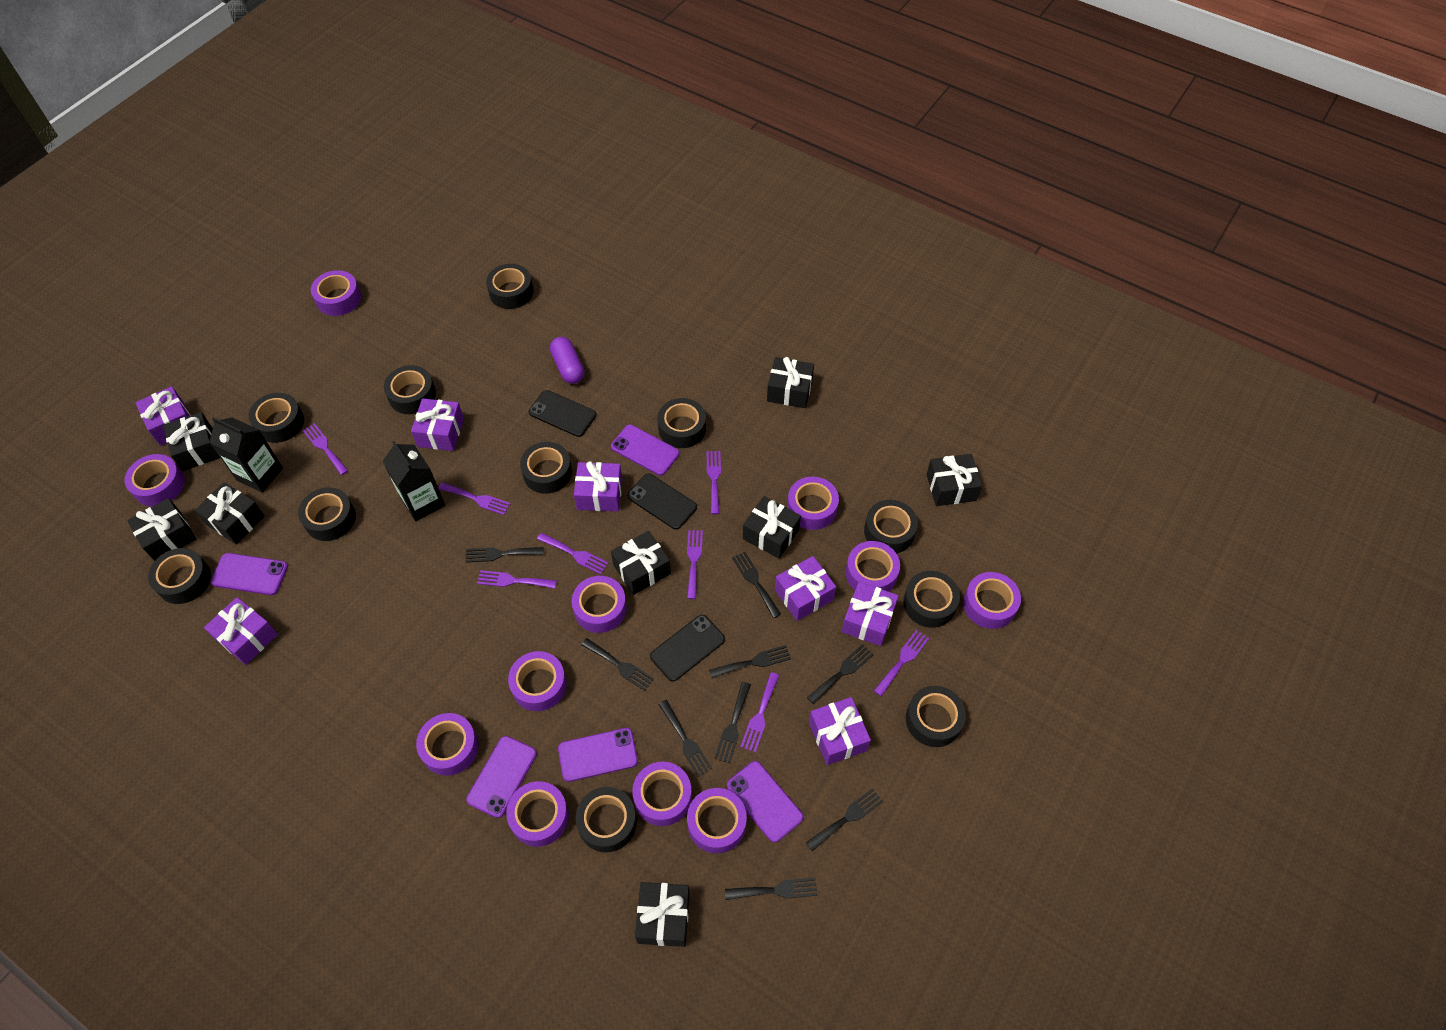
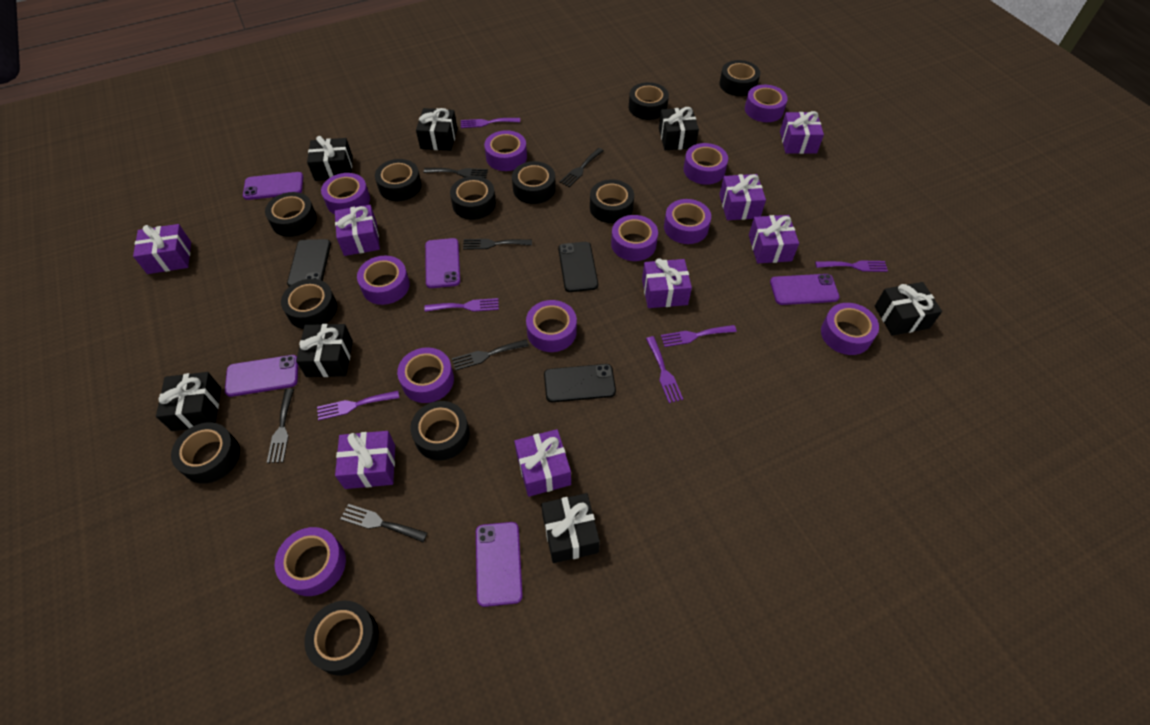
black carton: 2 -> 0
black fork: 9 -> 6
black gift: 8 -> 7
purple capsule: 1 -> 0
purple fork: 8 -> 6
purple gift: 7 -> 8

